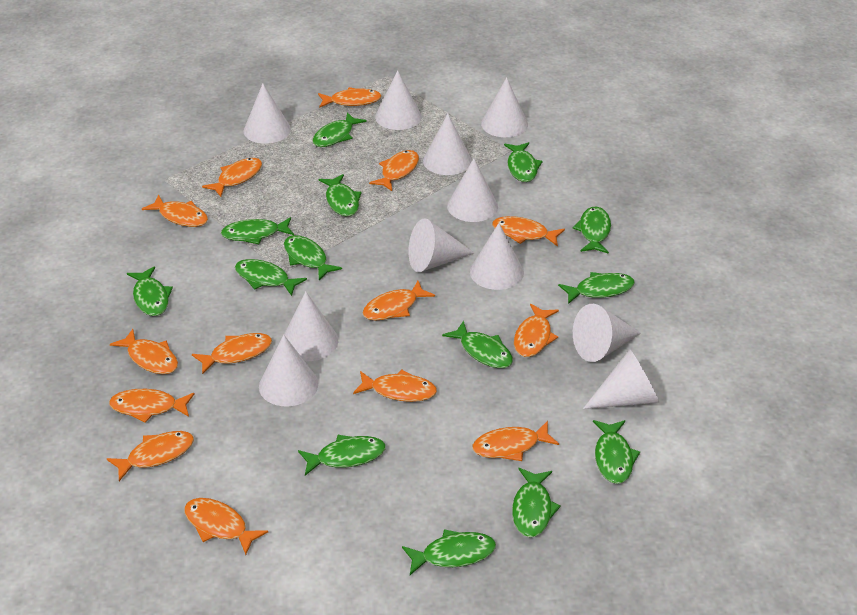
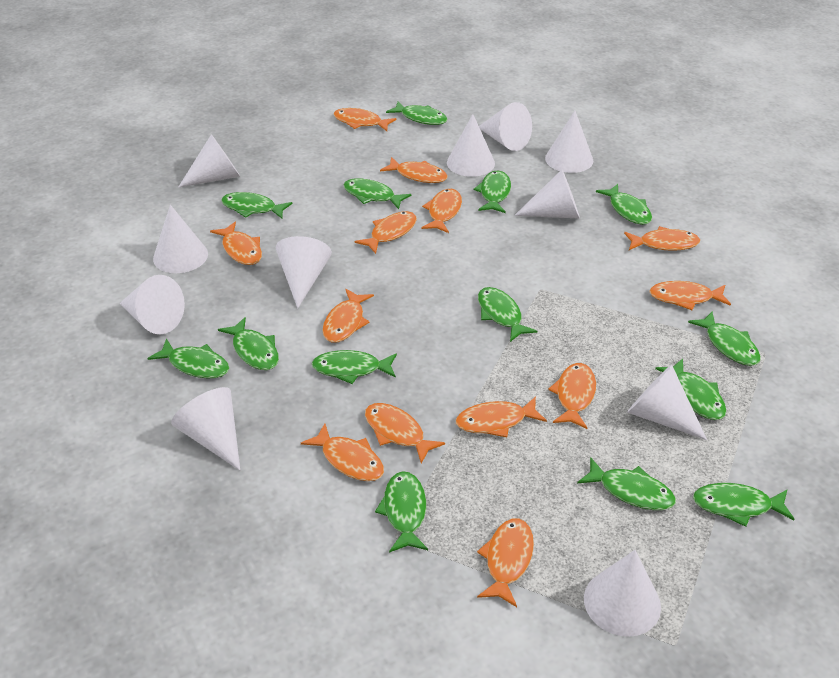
orange fish: 14 -> 13

